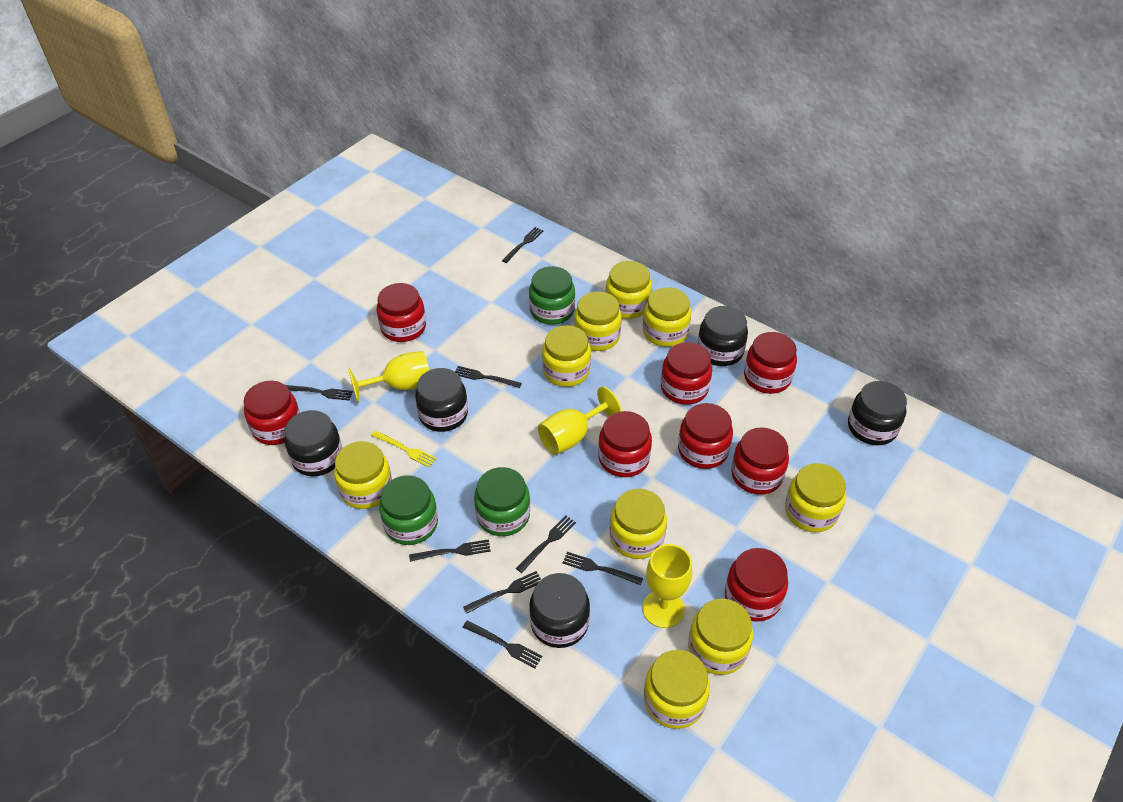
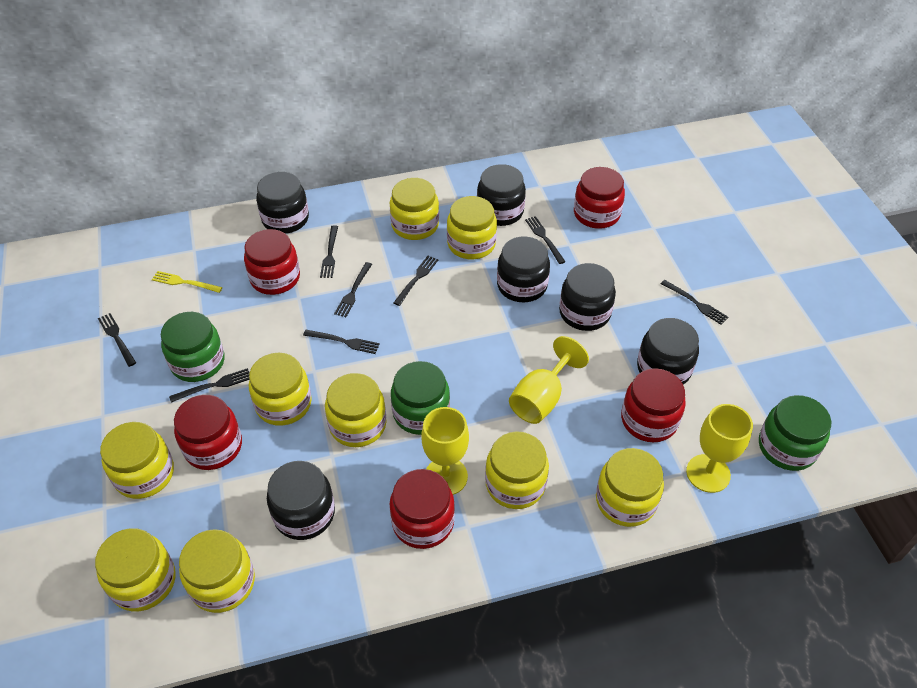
black jar: 5 -> 6
red jar: 8 -> 5

